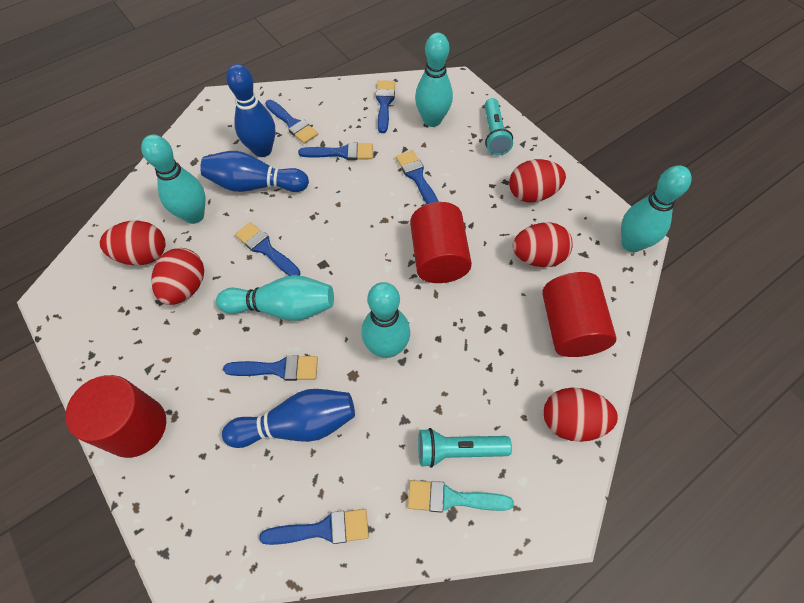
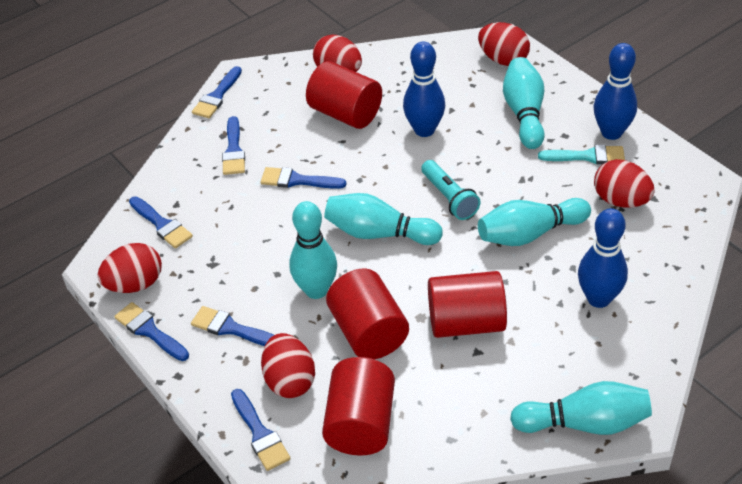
red cylinder: 3 -> 4
turquoise flashlight: 2 -> 1

